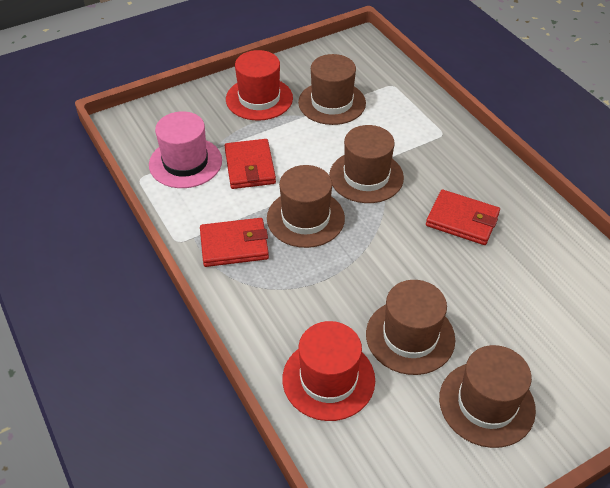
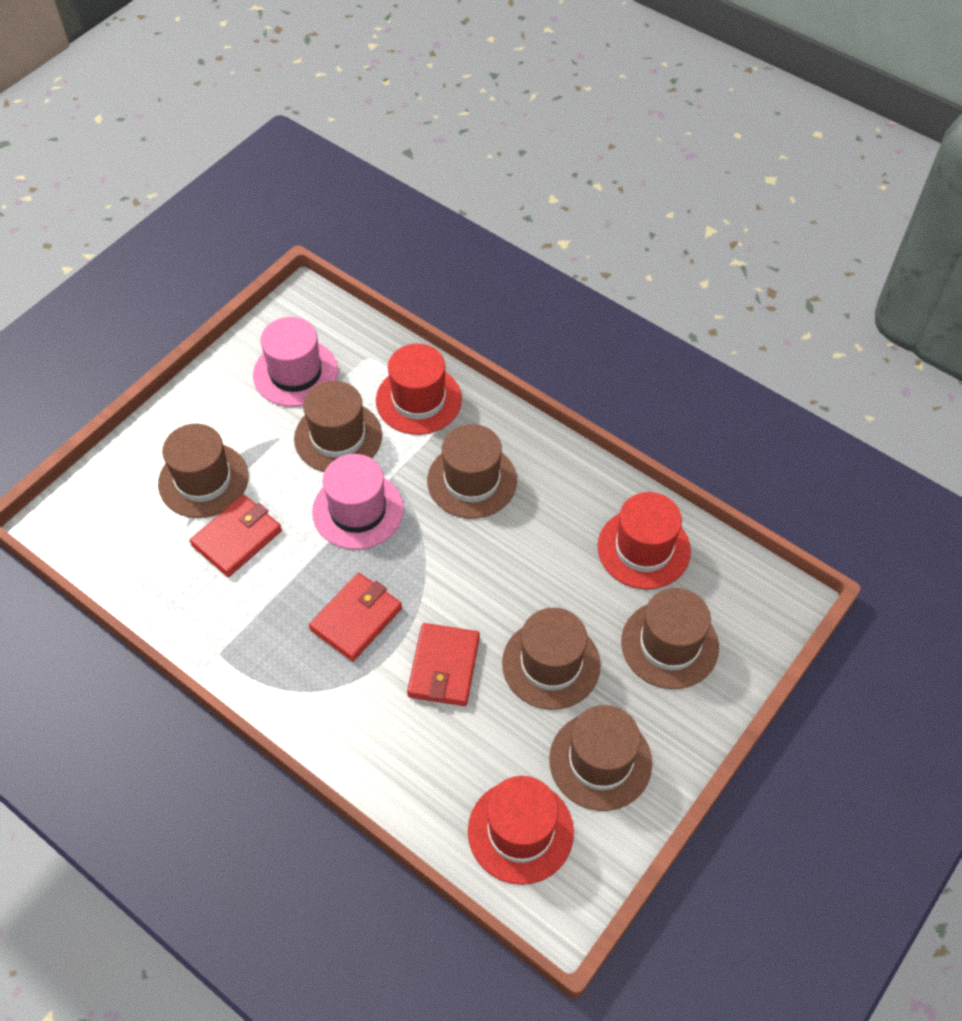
brown hat: 5 -> 6
pink hat: 1 -> 2
red hat: 2 -> 3

